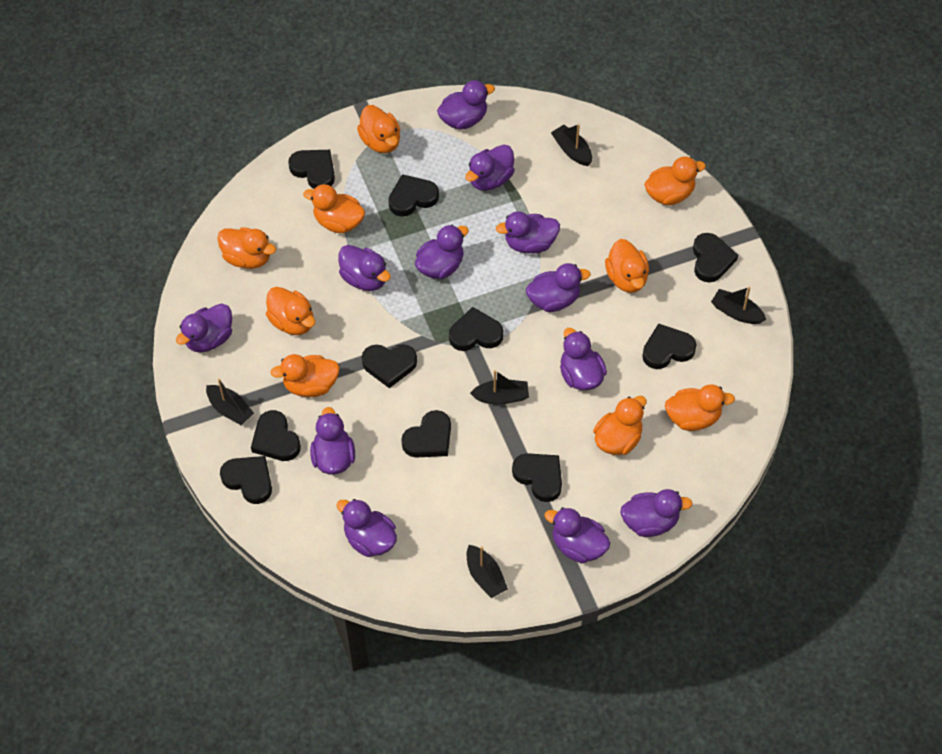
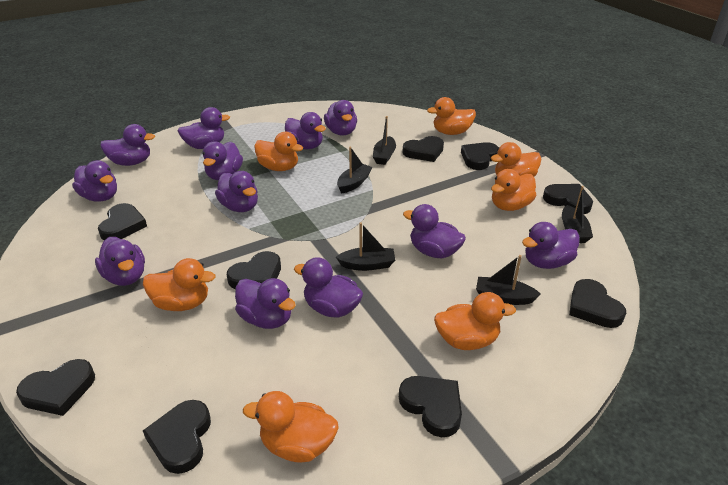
black heart: 10 -> 9
orange duck: 9 -> 7

